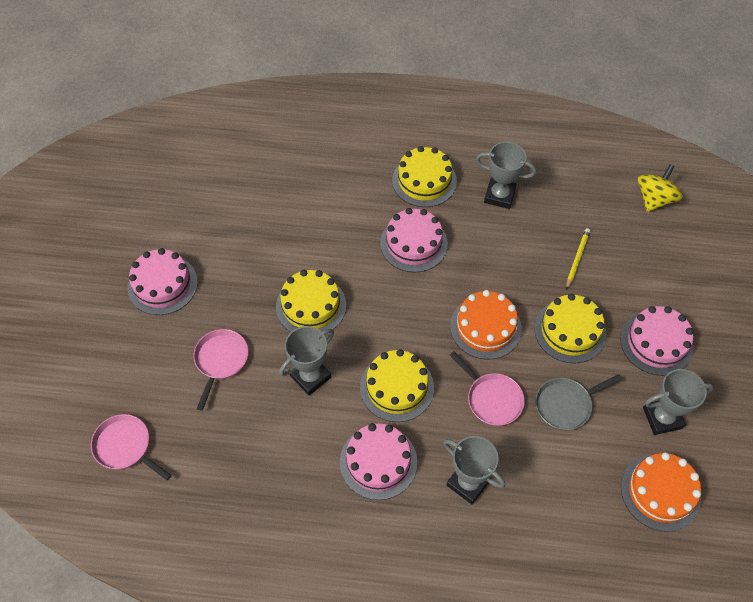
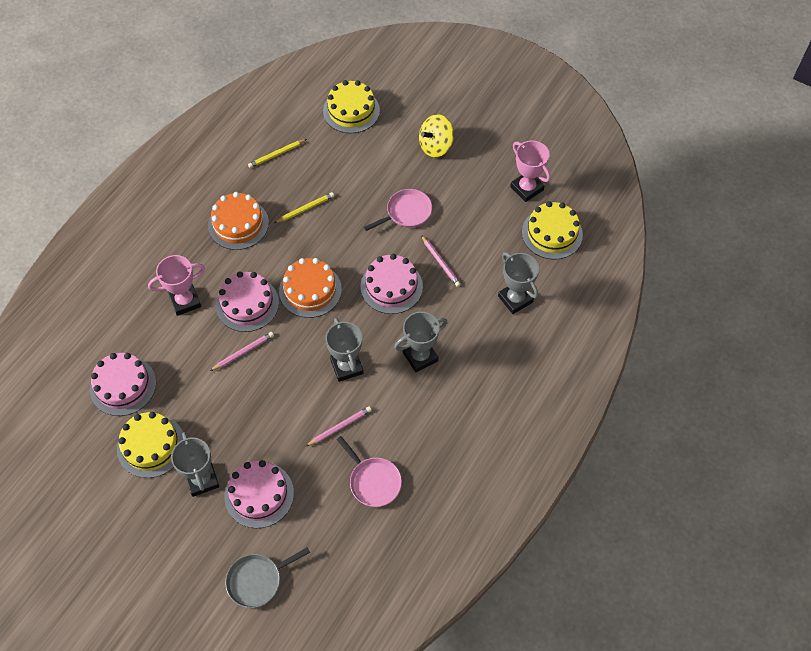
pink pan: 3 -> 2
pink pencil: 0 -> 3
pink trophy: 0 -> 2
yellow cake: 4 -> 3
yellow pencil: 1 -> 2

